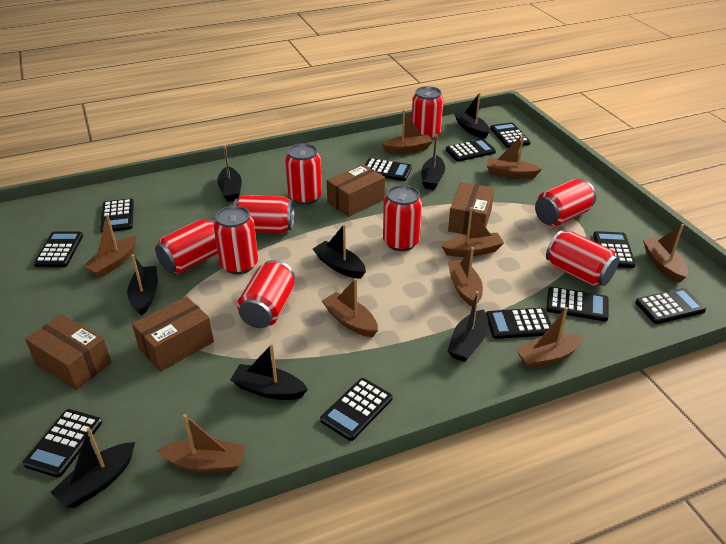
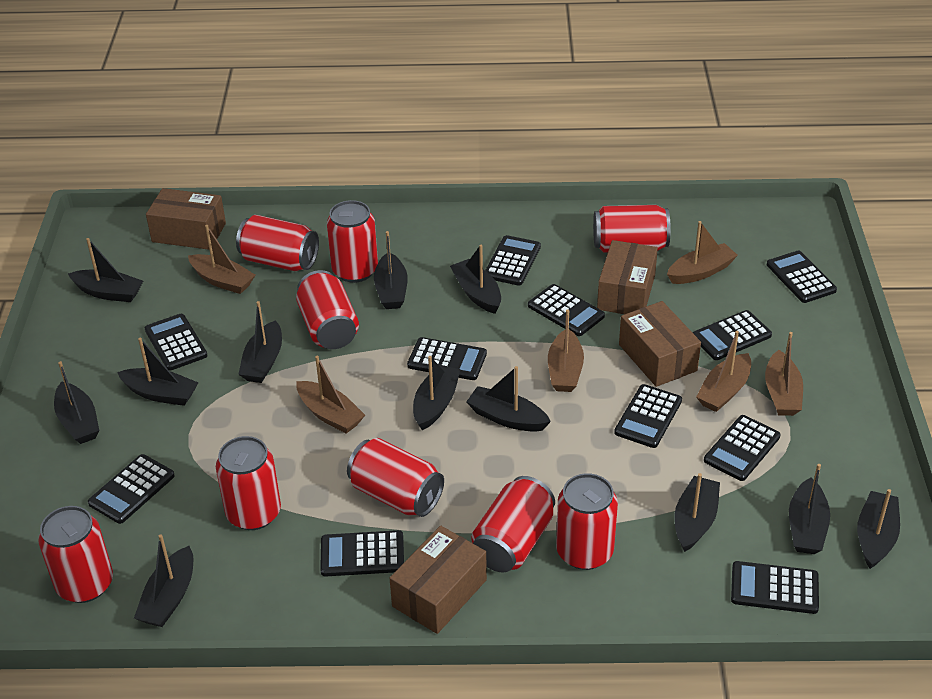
black boat: 8 -> 12
brown boat: 9 -> 6

